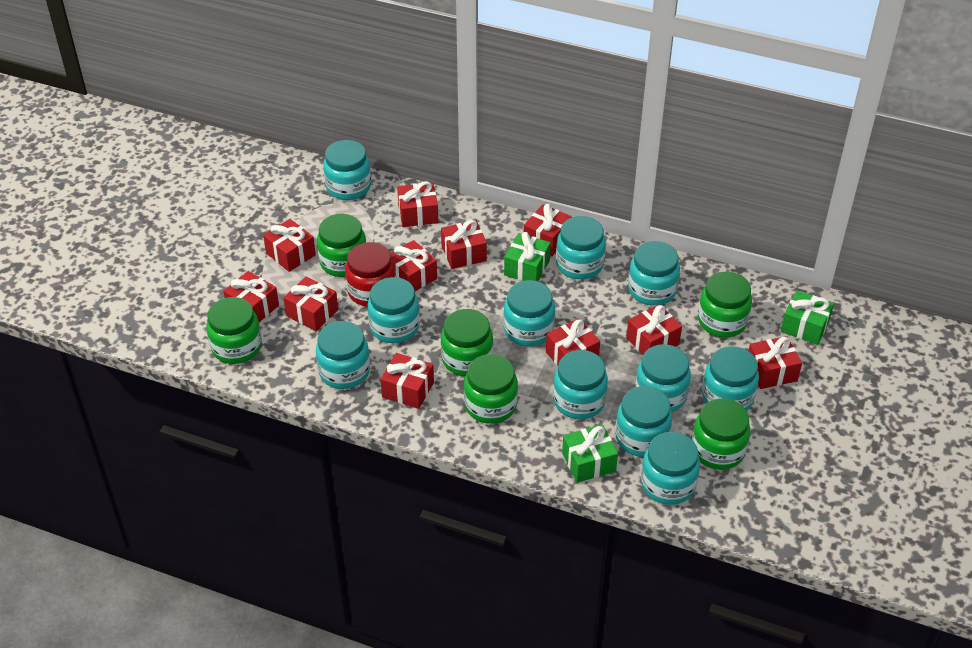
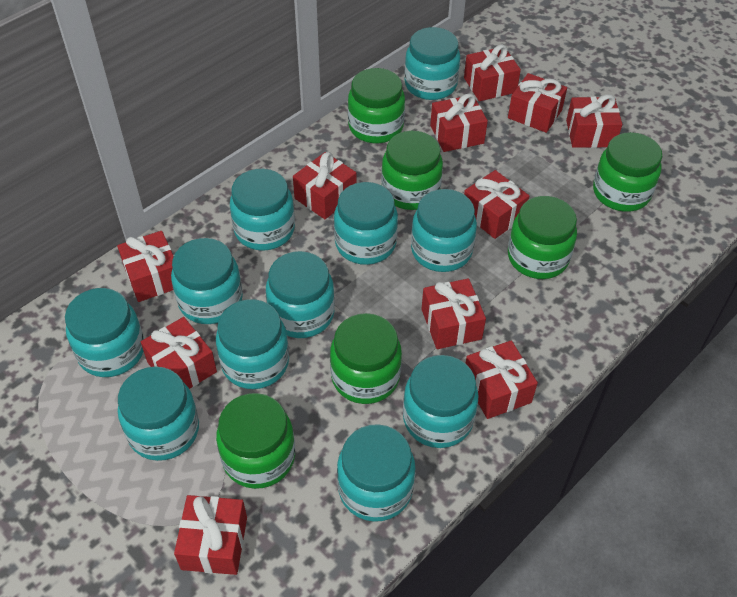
green gift: 3 -> 0
red jar: 1 -> 0

